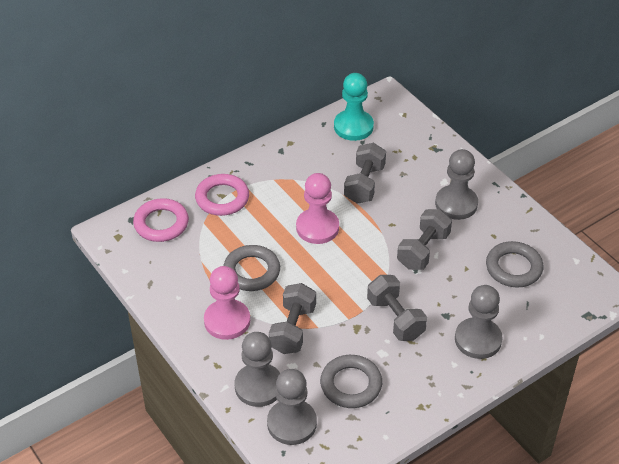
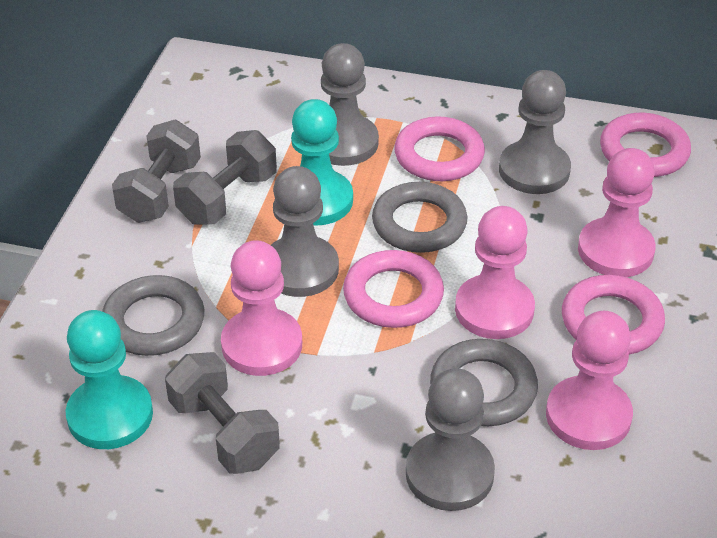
grey dumbbell: 4 -> 3
pink pawn: 2 -> 4
pink ring: 2 -> 4
turquoise pawn: 1 -> 2

